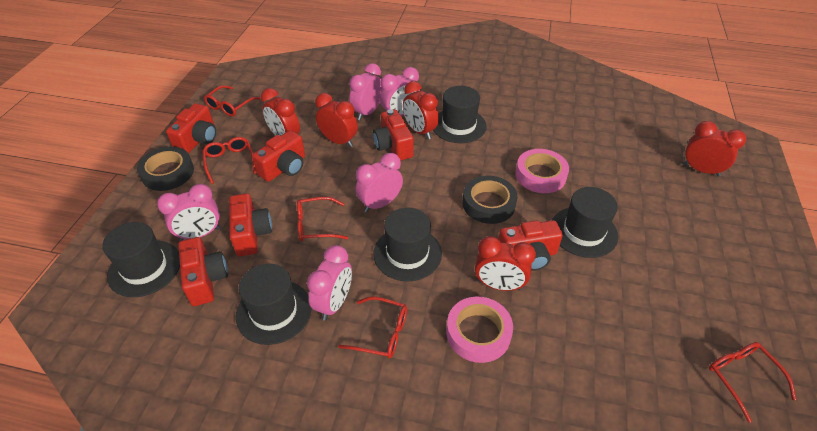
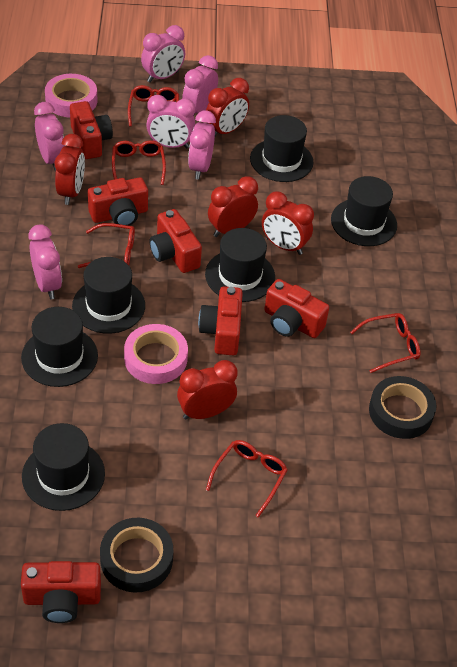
black hat: 5 -> 6
pink clock: 5 -> 6

